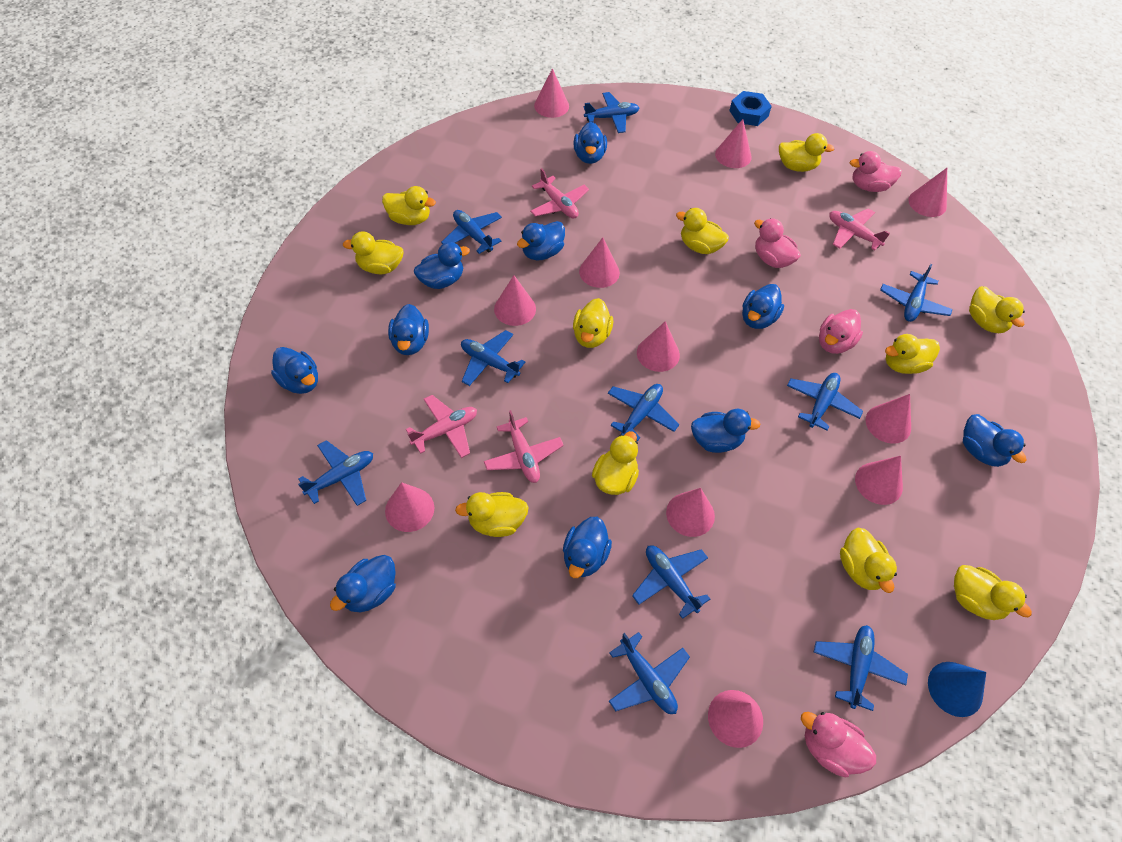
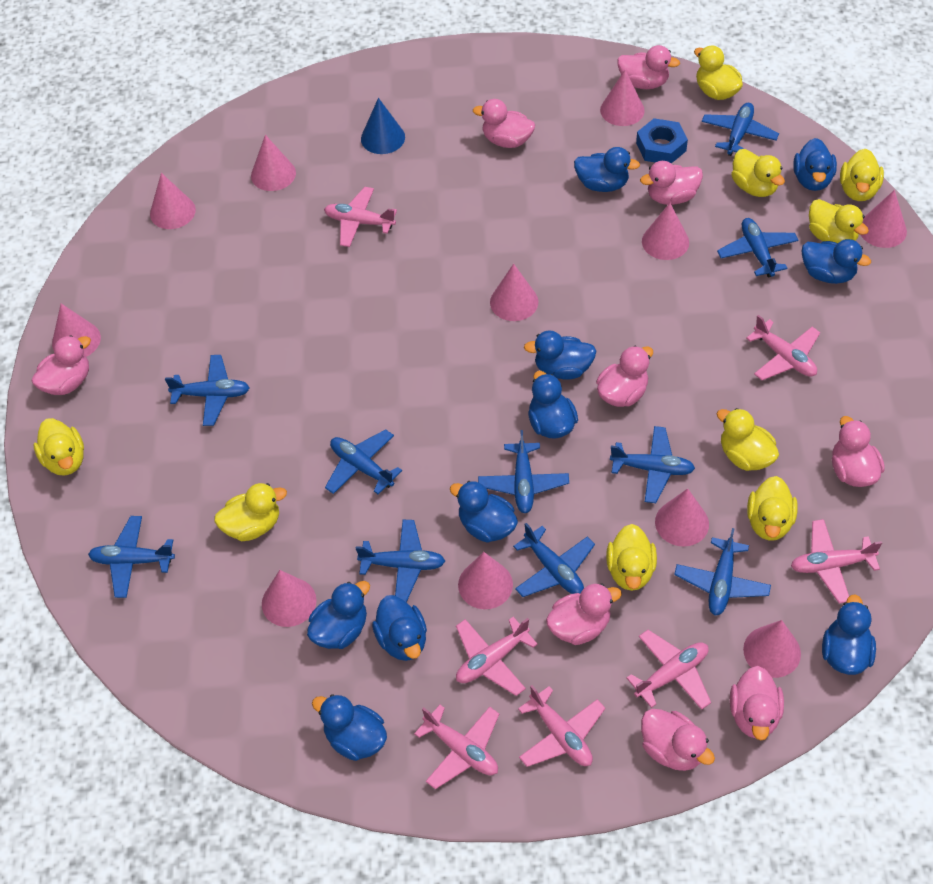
pink duck: 4 -> 9
pink plane: 4 -> 7
yellow duck: 11 -> 9

